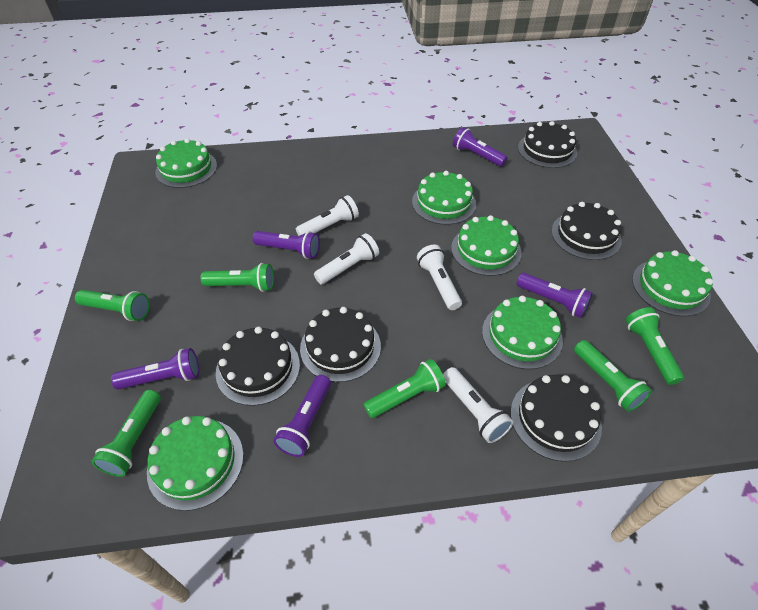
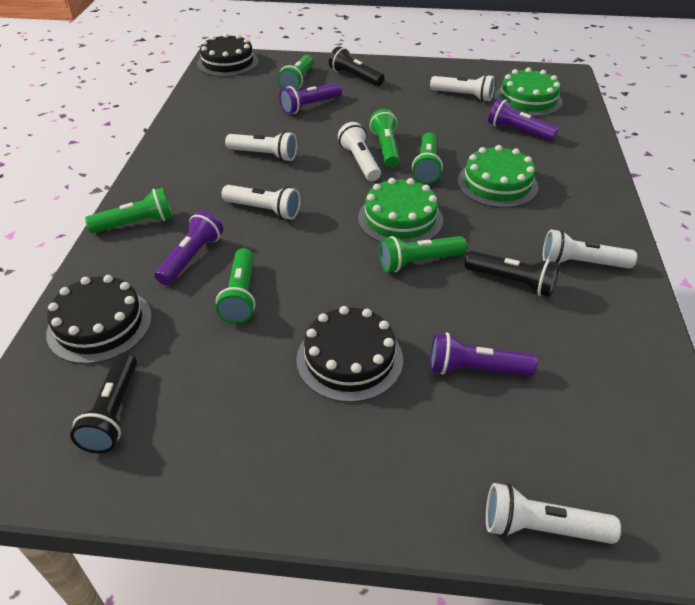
black cake: 5 -> 3
black flashlight: 0 -> 3
green cake: 6 -> 3
purple flashlight: 5 -> 4
white flashlight: 4 -> 6

